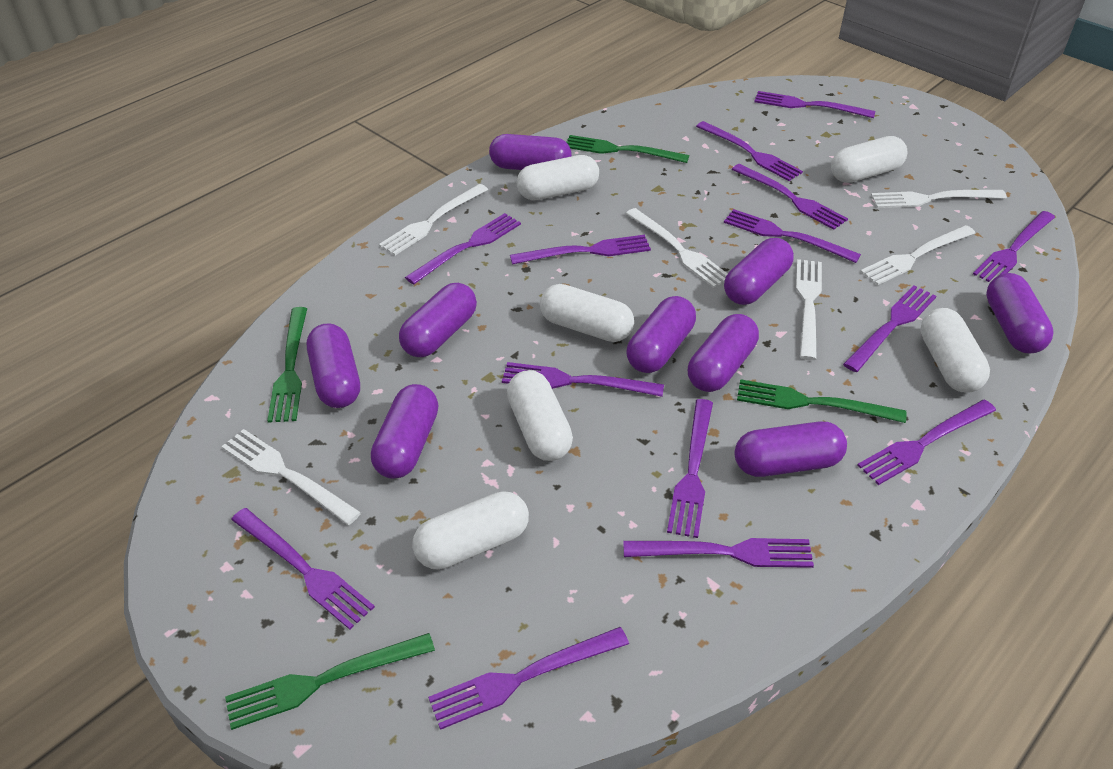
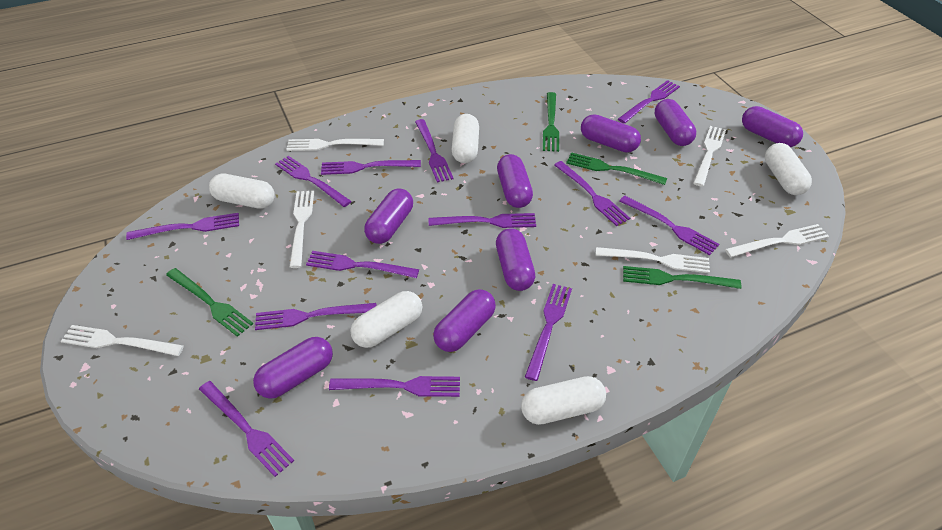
purple capsule: 9 -> 8
purple fork: 14 -> 13
white capsule: 6 -> 5

